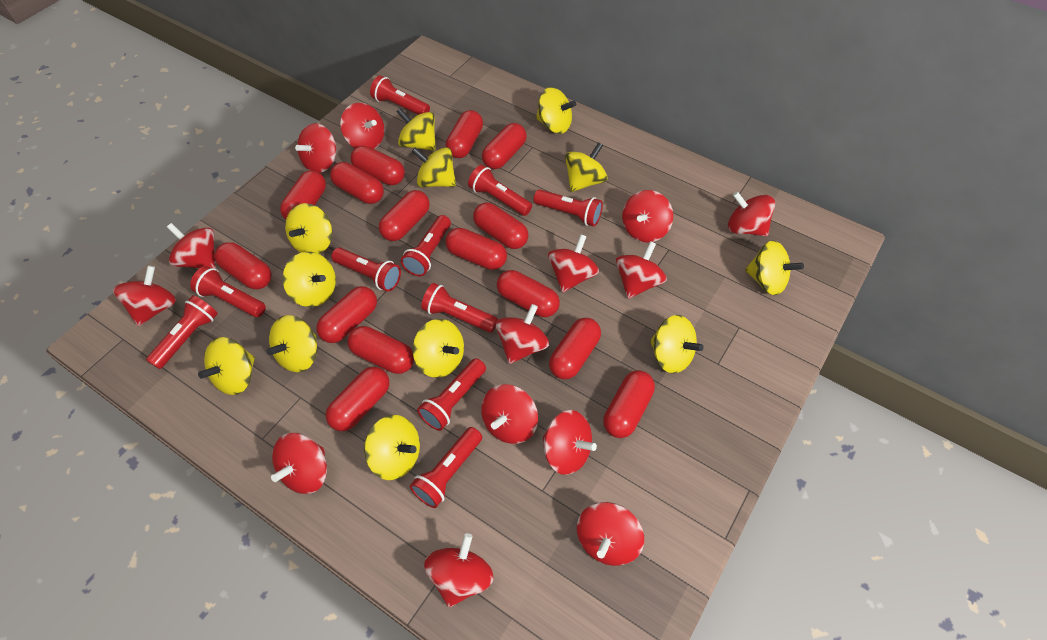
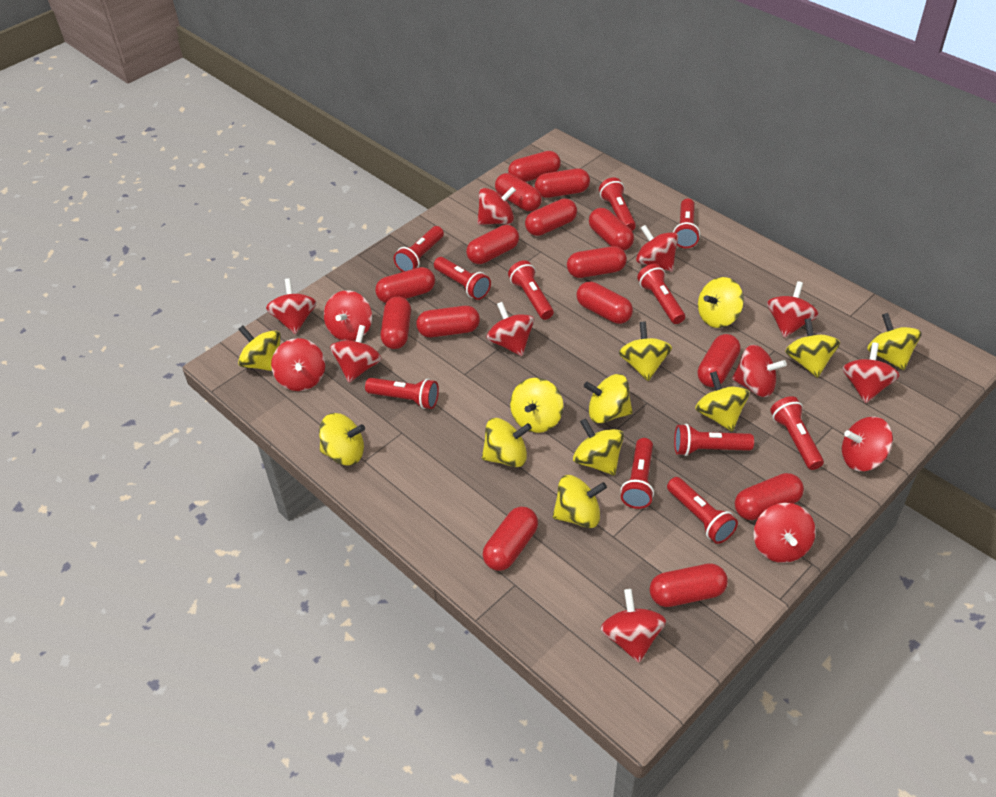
red flashlight: 10 -> 11
red spinning top: 14 -> 13

